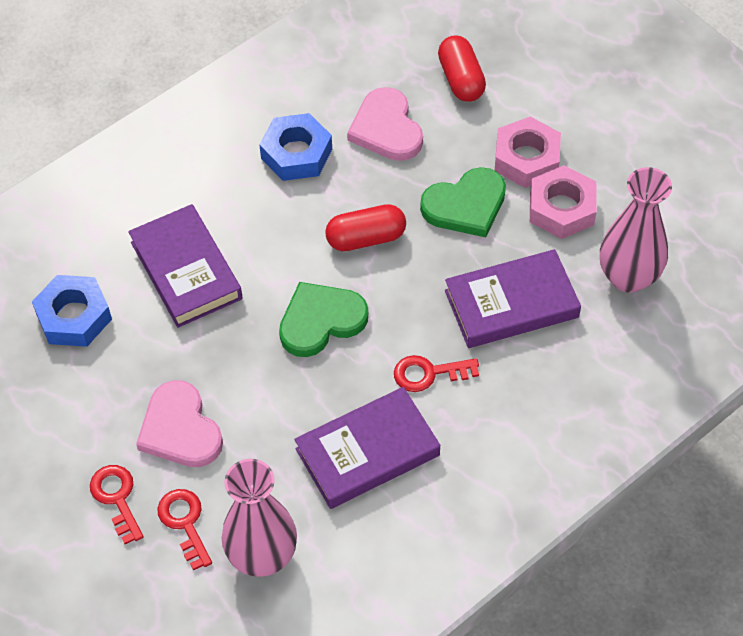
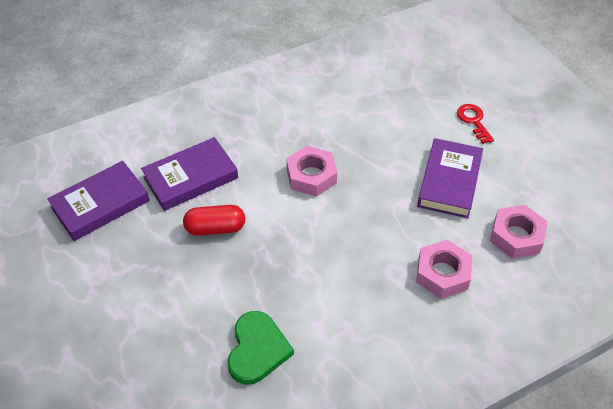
blue nut: 2 -> 0
green heart: 2 -> 1
pink heart: 2 -> 0
pink nut: 2 -> 3
pink vase: 2 -> 0
red capsule: 2 -> 1
red key: 3 -> 1

